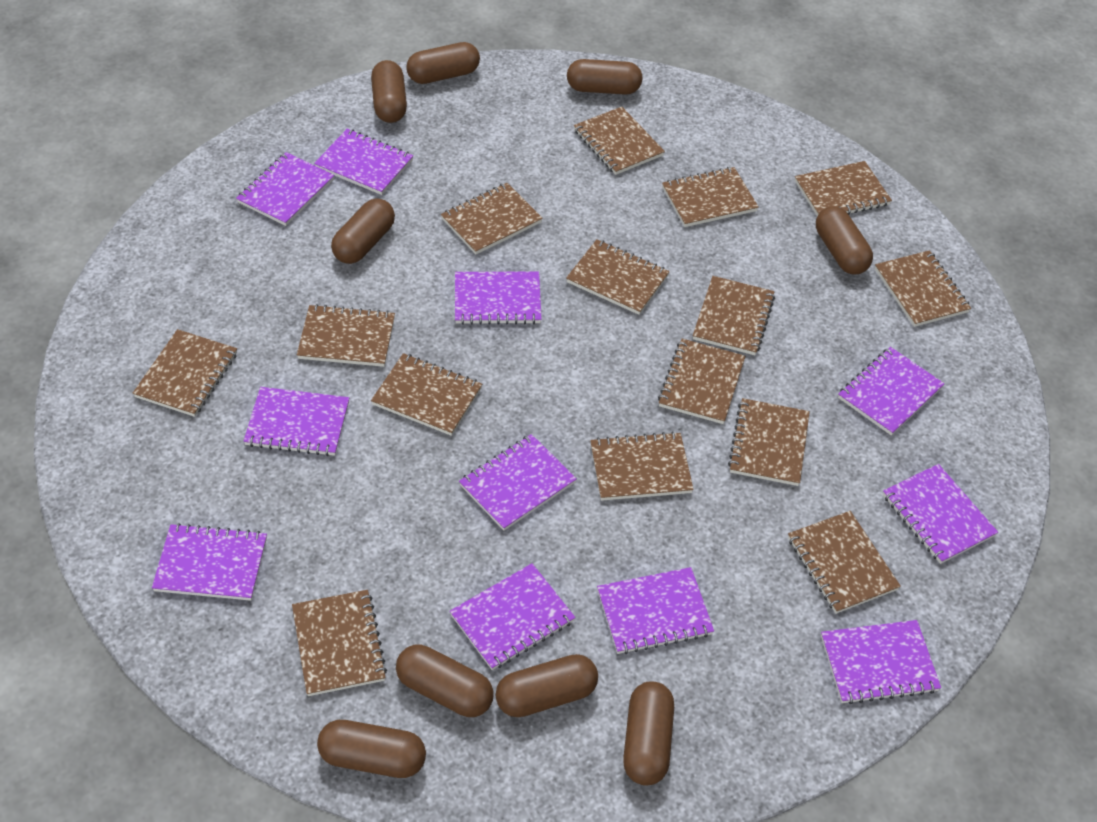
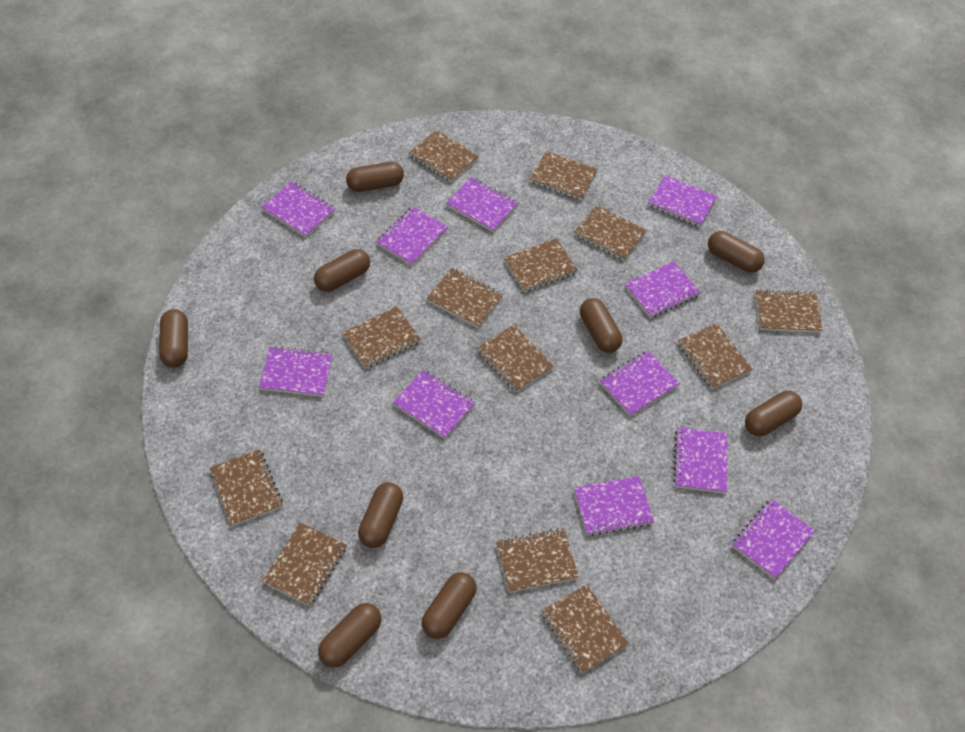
brown notebook: 15 -> 13

